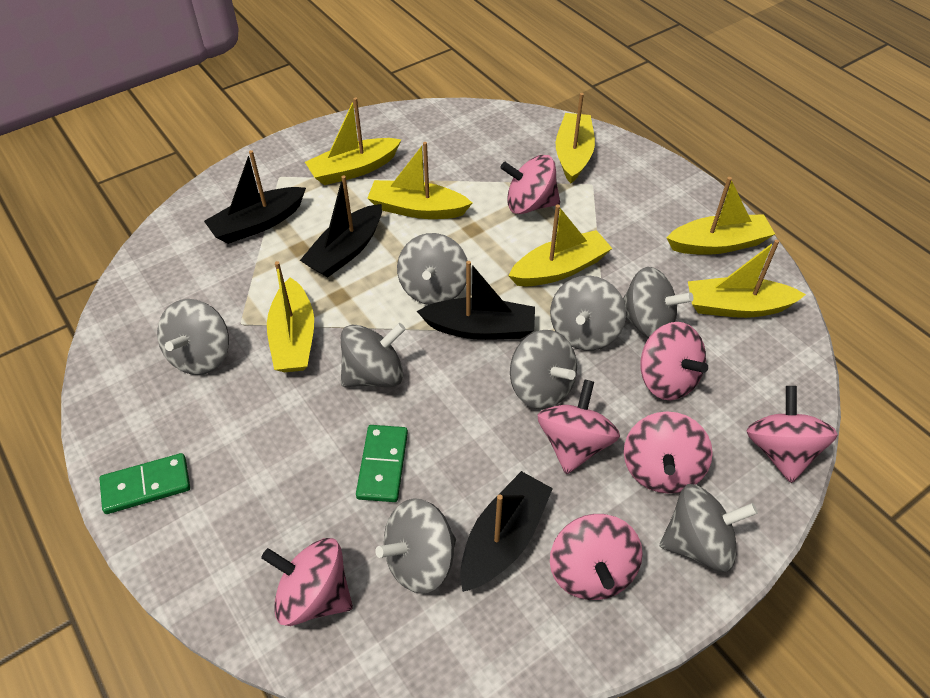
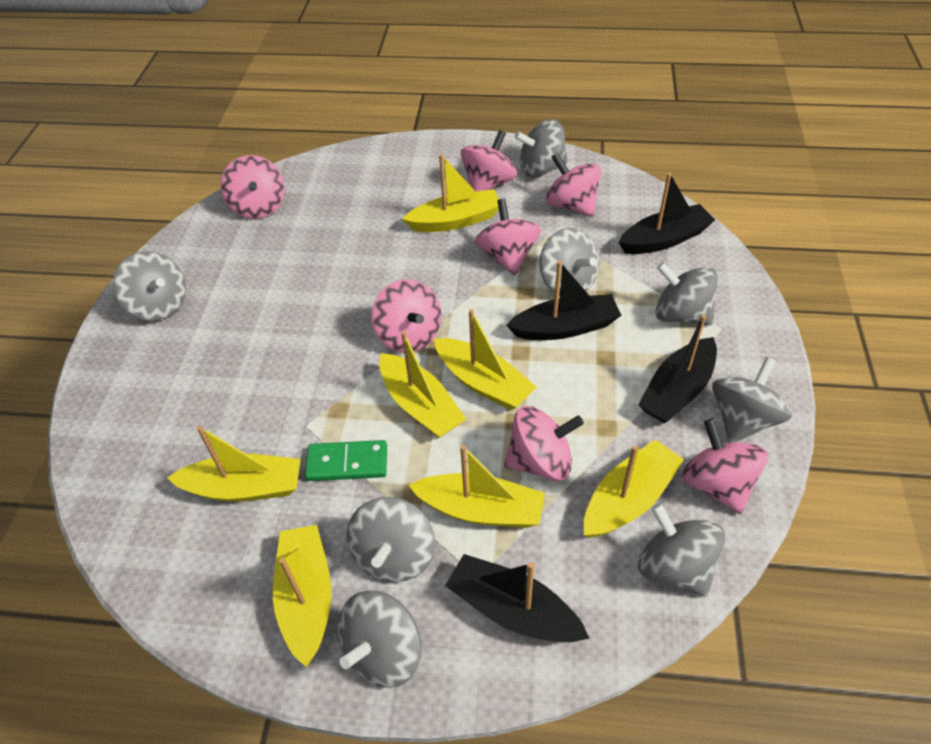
green domino: 2 -> 1

